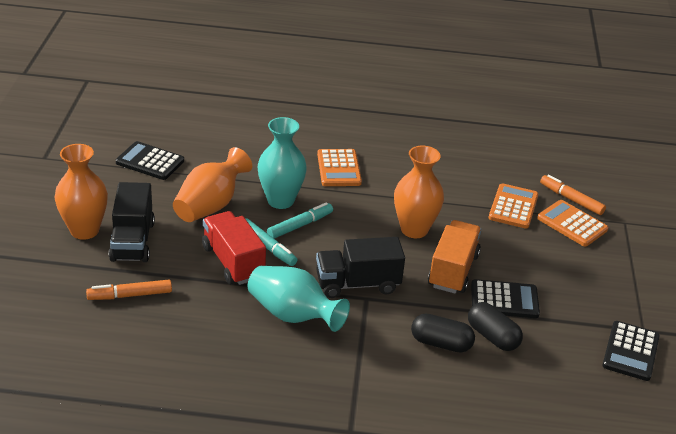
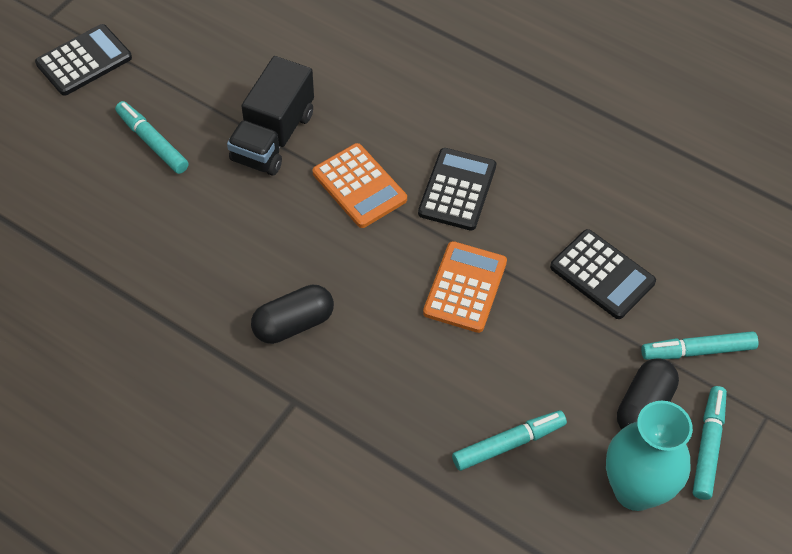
black truck: 2 -> 1
orange calculator: 3 -> 2
orange marker: 2 -> 0
orange truck: 1 -> 0
orange vase: 3 -> 0
red truck: 1 -> 0
turquoise marker: 2 -> 4
turquoise vase: 2 -> 1

